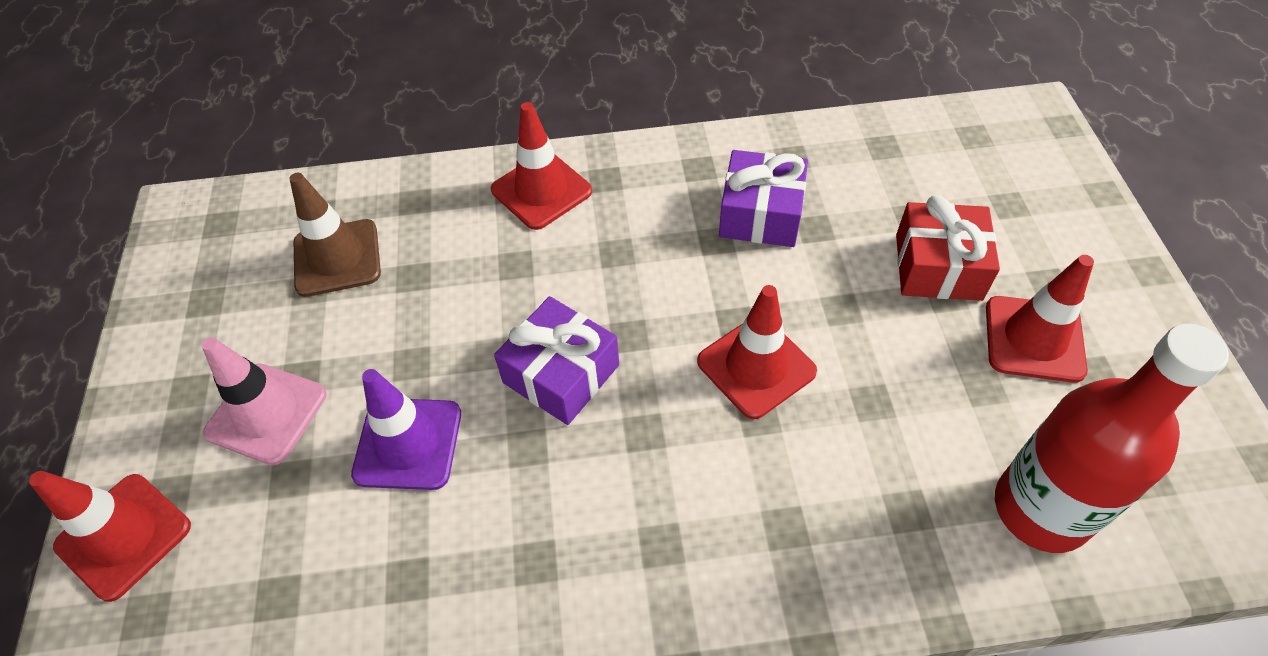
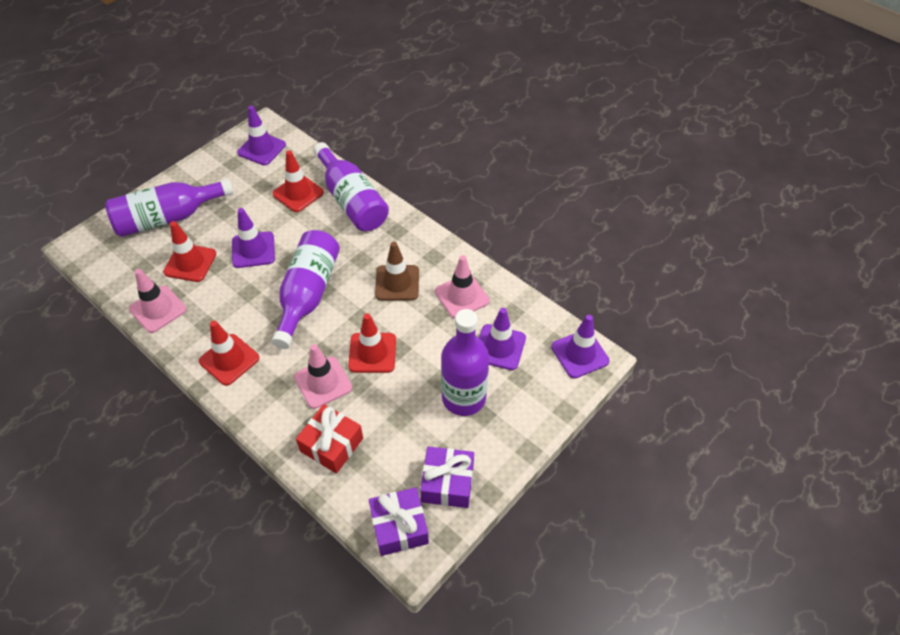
pink traffic cone: 1 -> 3
purple bottle: 0 -> 4
purple traffic cone: 1 -> 4
red bottle: 1 -> 0

